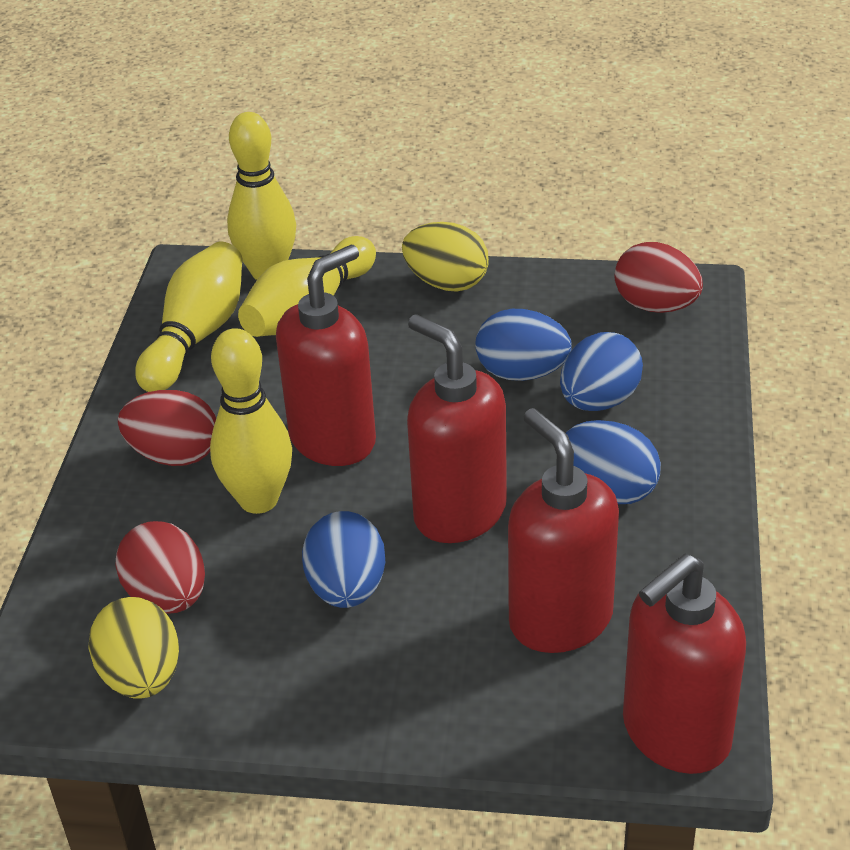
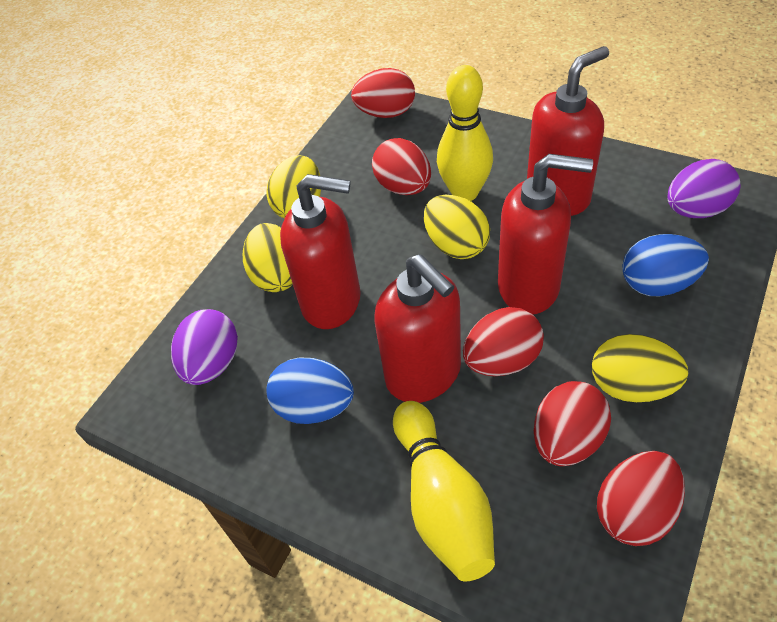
blue egg: 4 -> 2
purple egg: 0 -> 2
red egg: 3 -> 5
yellow bowling pin: 4 -> 2
yellow egg: 2 -> 4

